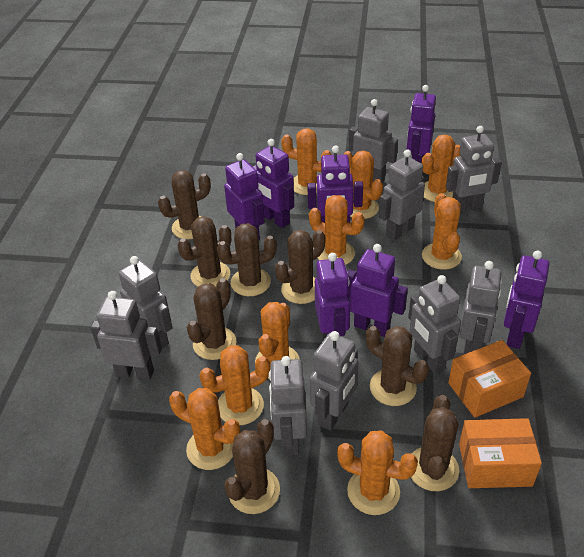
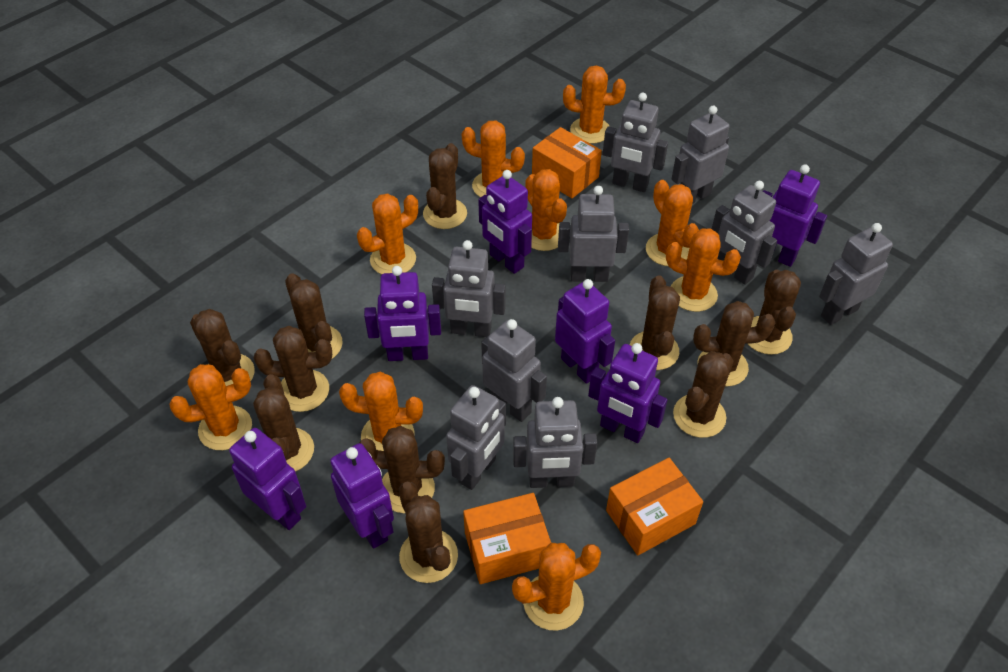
brown cactus: 8 -> 11
orange box: 2 -> 3

